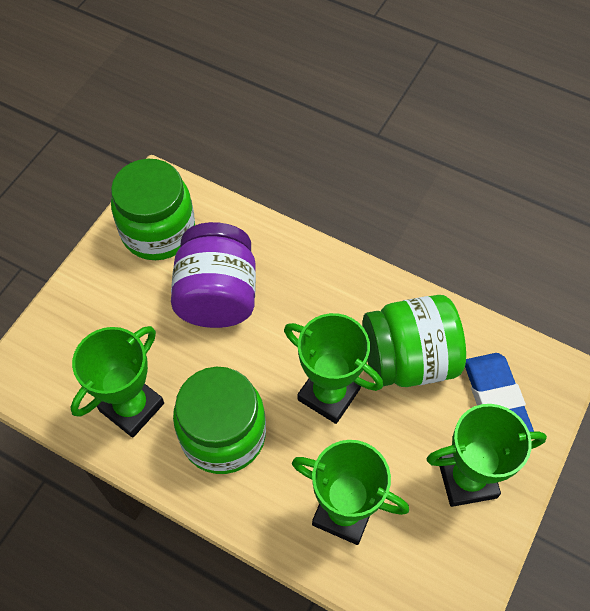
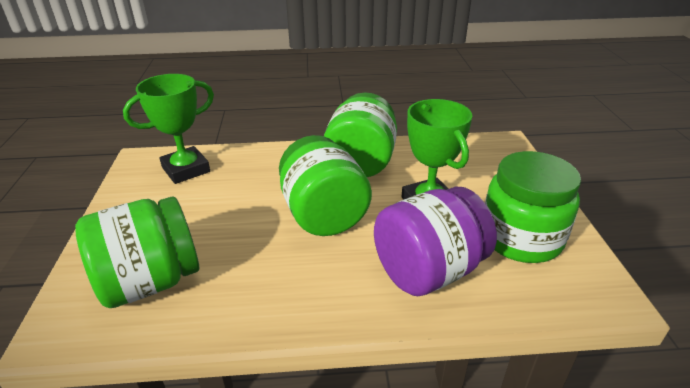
blue eraser: 1 -> 0
green jar: 3 -> 4
green trophy: 4 -> 2

